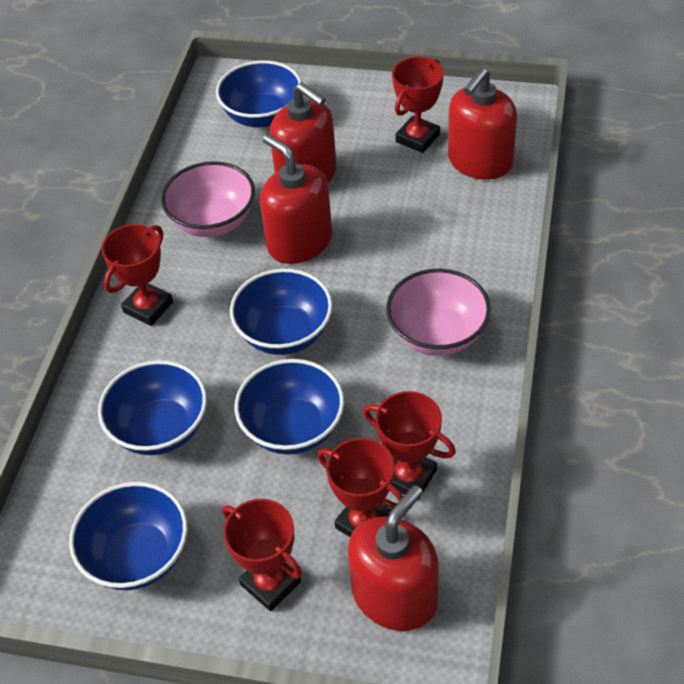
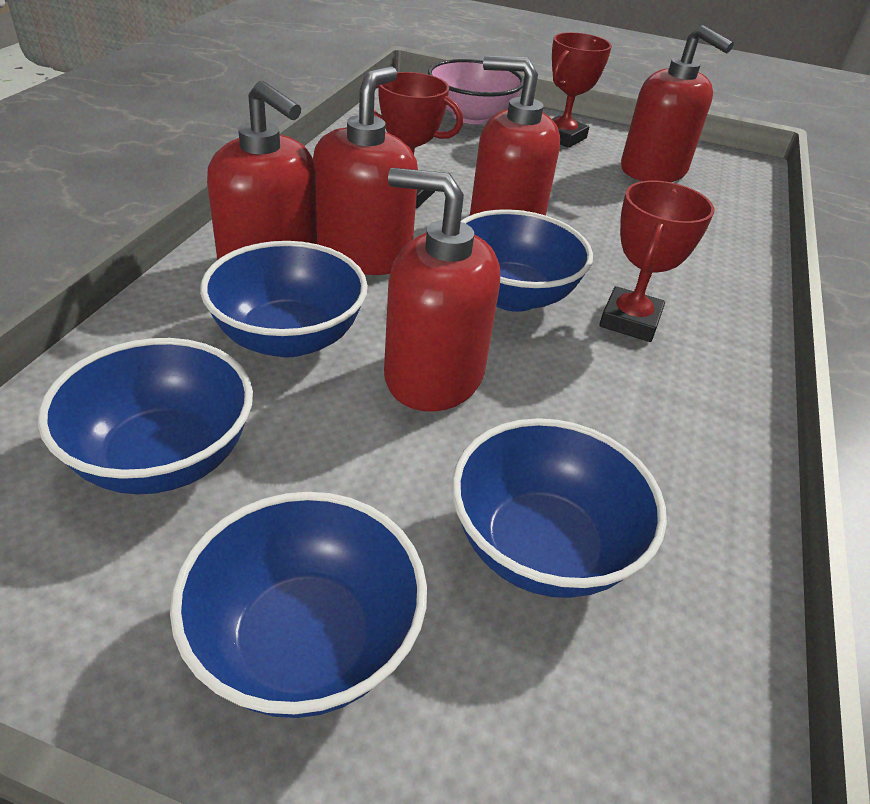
pink bowl: 2 -> 1
red soap dispenser: 4 -> 5
red trophy: 5 -> 3

